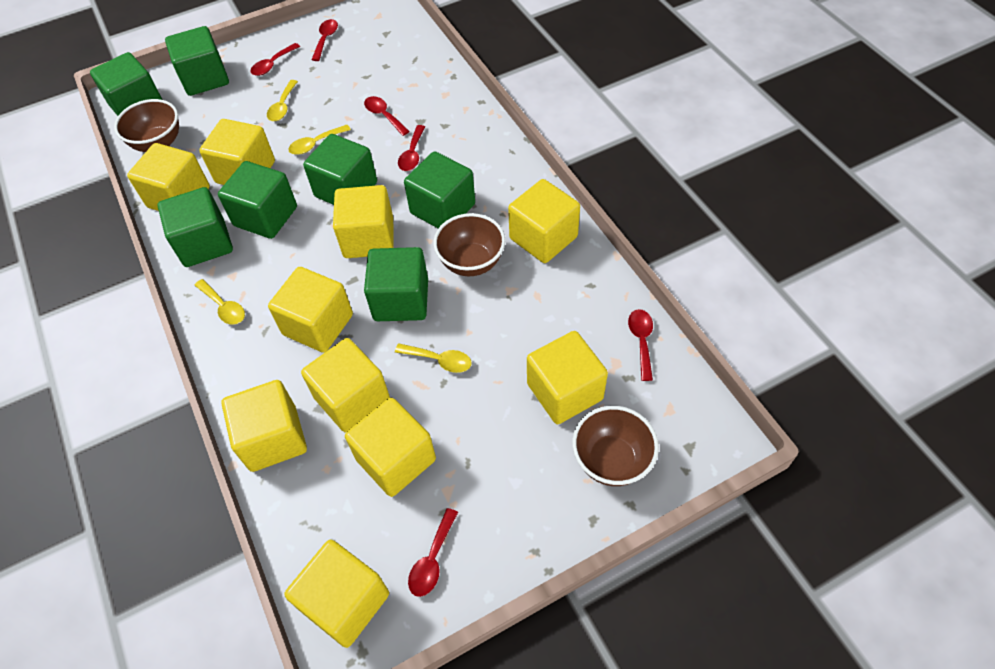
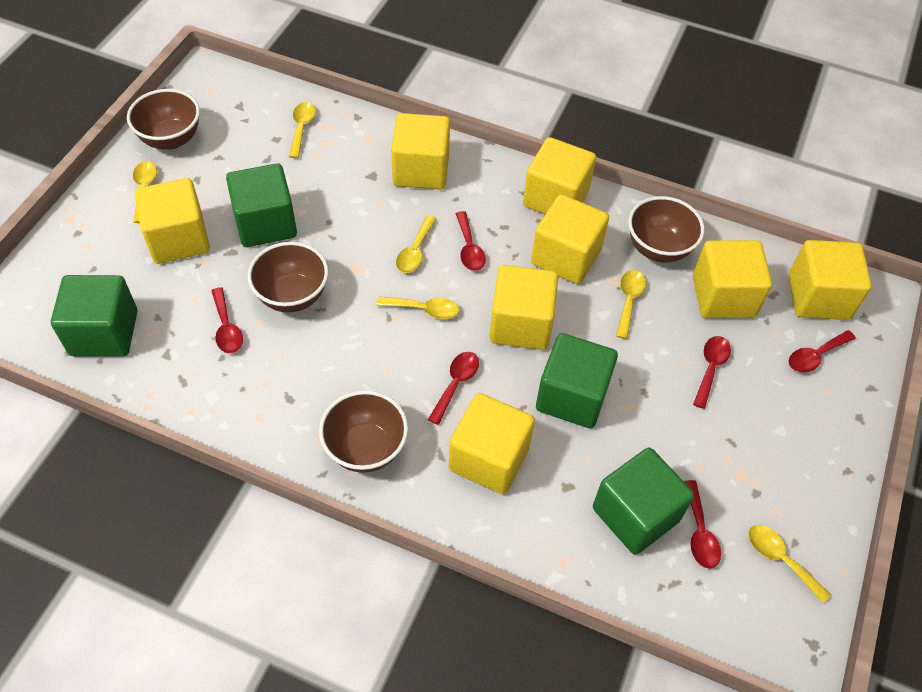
brown bowl: 3 -> 4
green cube: 7 -> 4
yellow cube: 10 -> 8
yellow spoon: 4 -> 6

